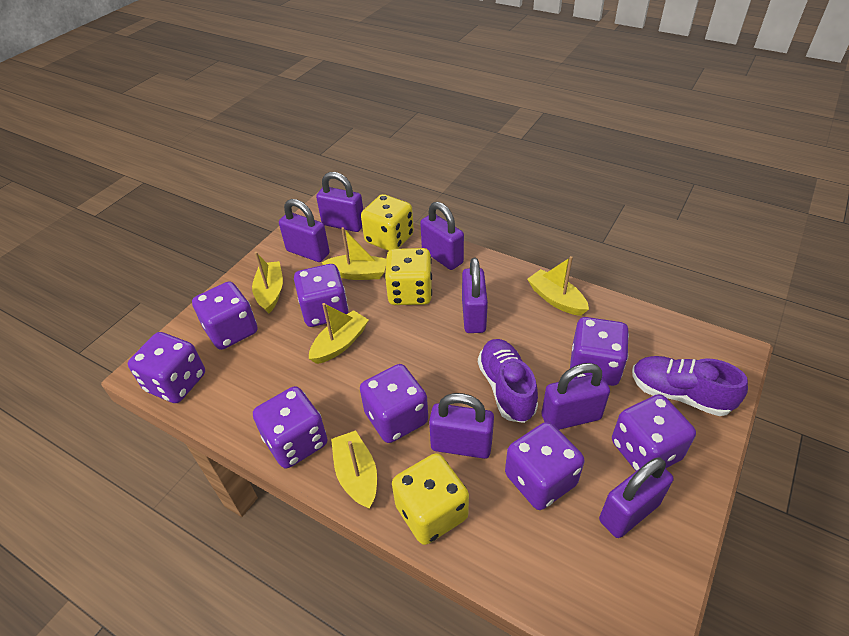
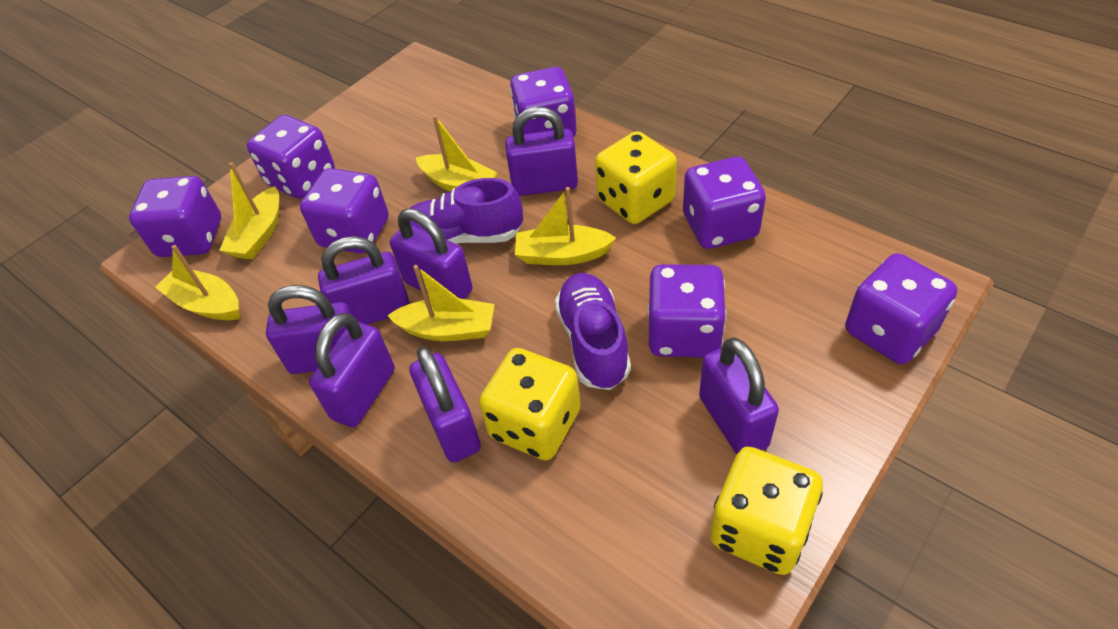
purple dice: 8 -> 7

